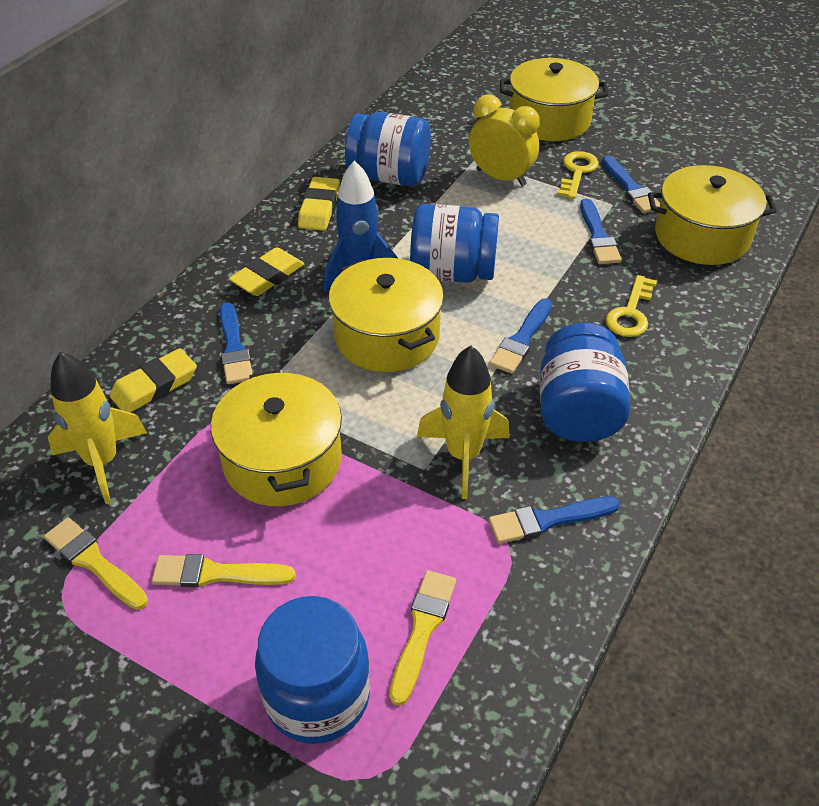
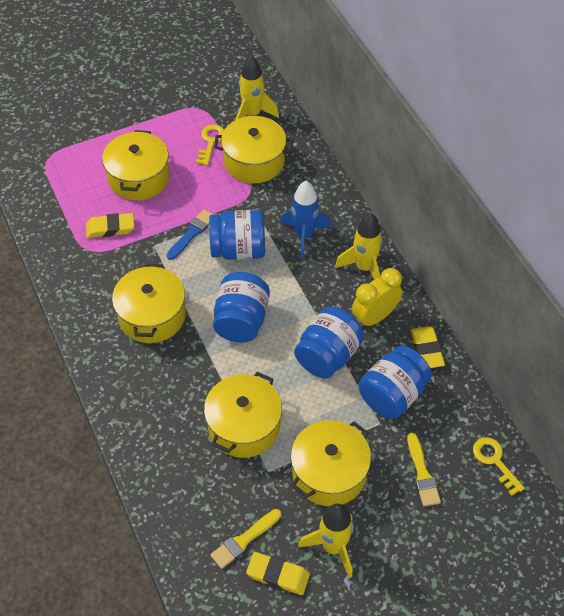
blue brush: 5 -> 1
yellow brush: 3 -> 2
yellow pot: 4 -> 5
yellow rocket: 2 -> 3

